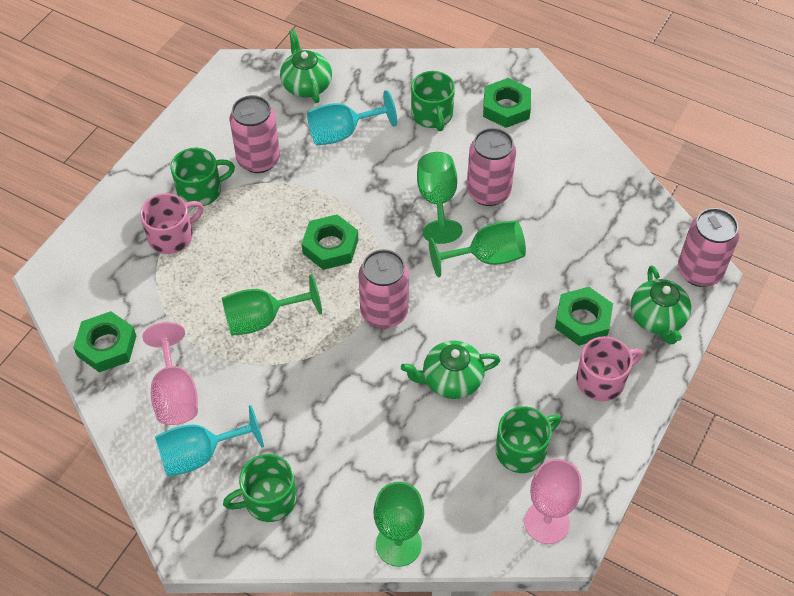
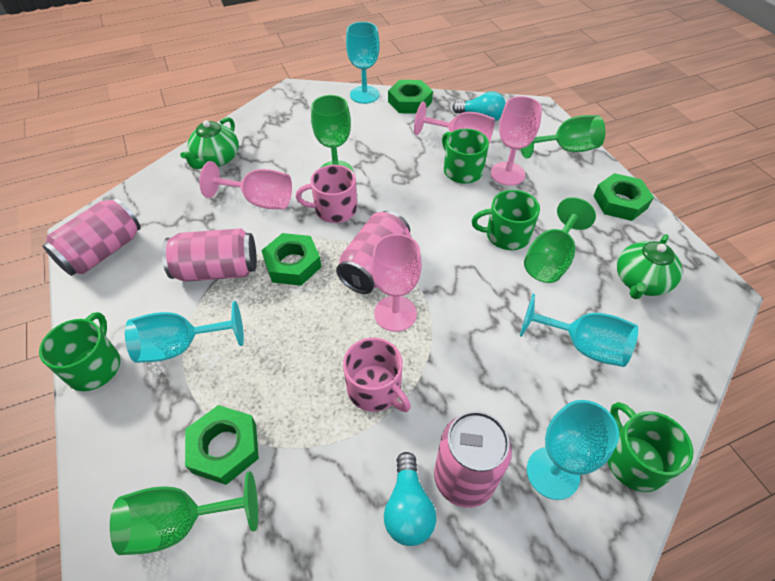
green teapot: 3 -> 2
pink goblet: 2 -> 4
turquoise goblet: 2 -> 4
turquoise light bulb: 0 -> 2

